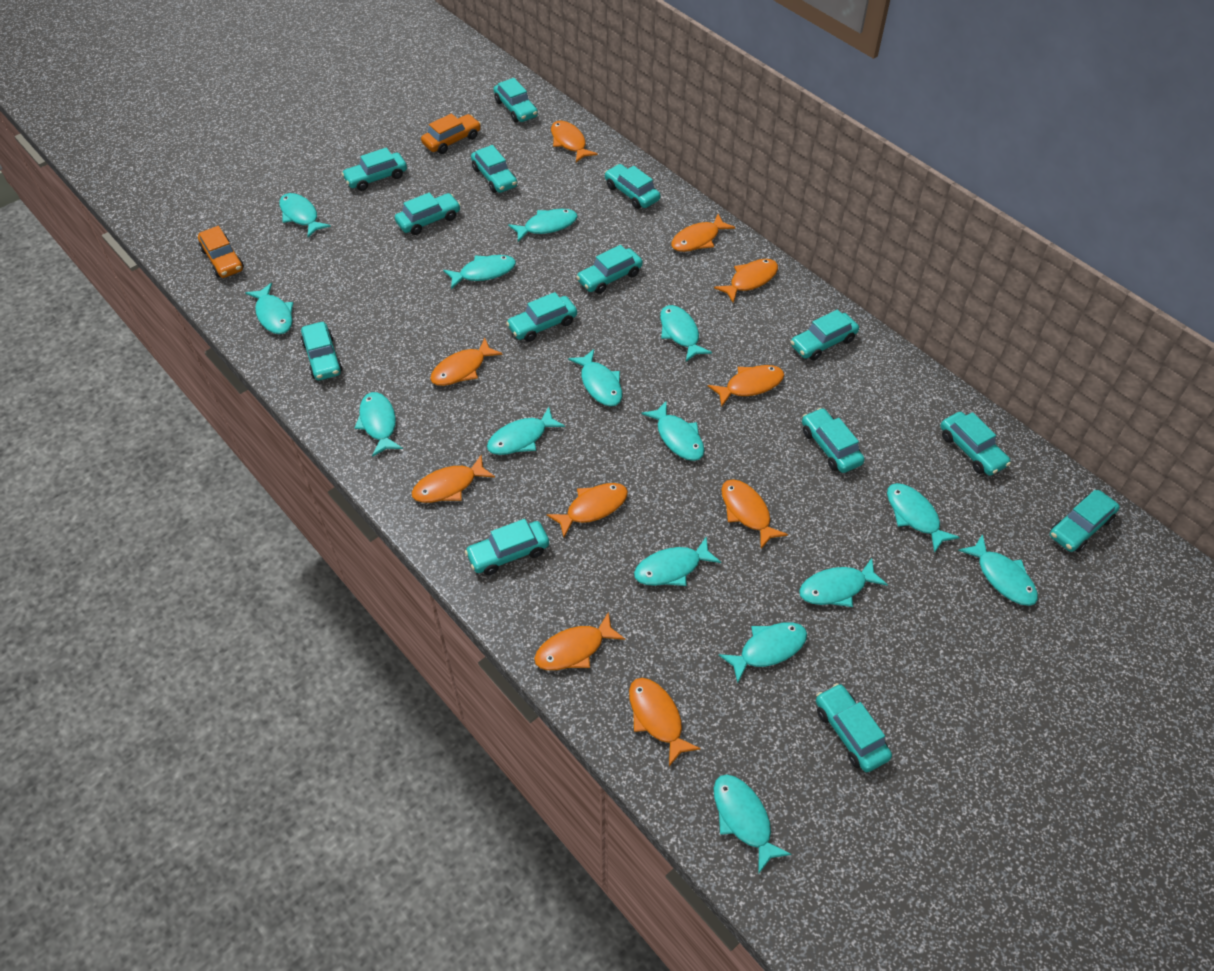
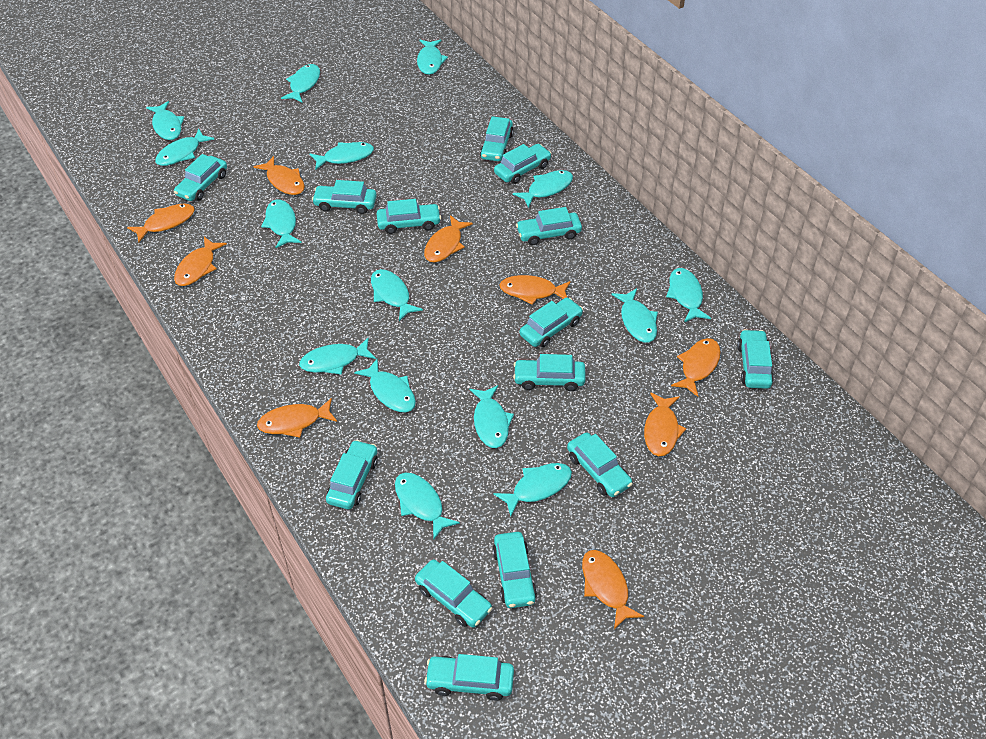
orange car: 2 -> 0
orange fish: 10 -> 9

